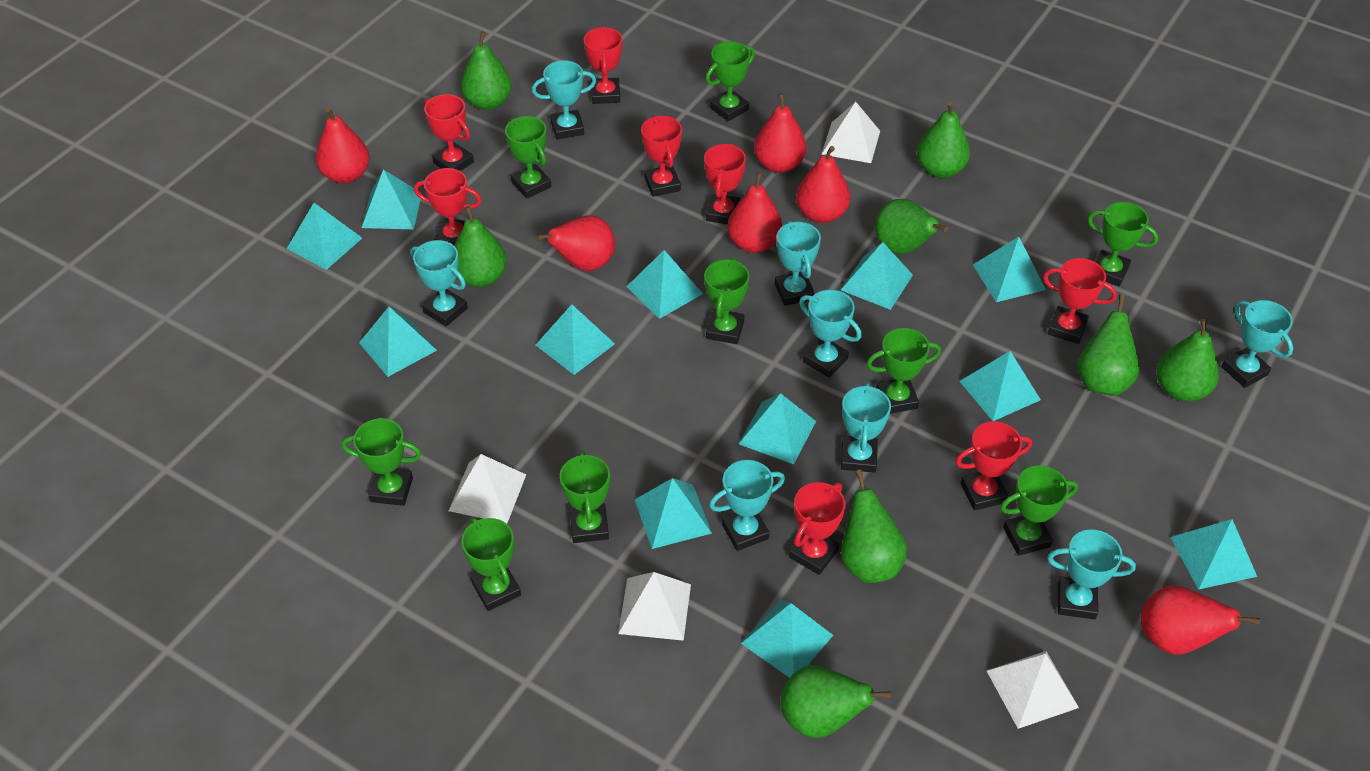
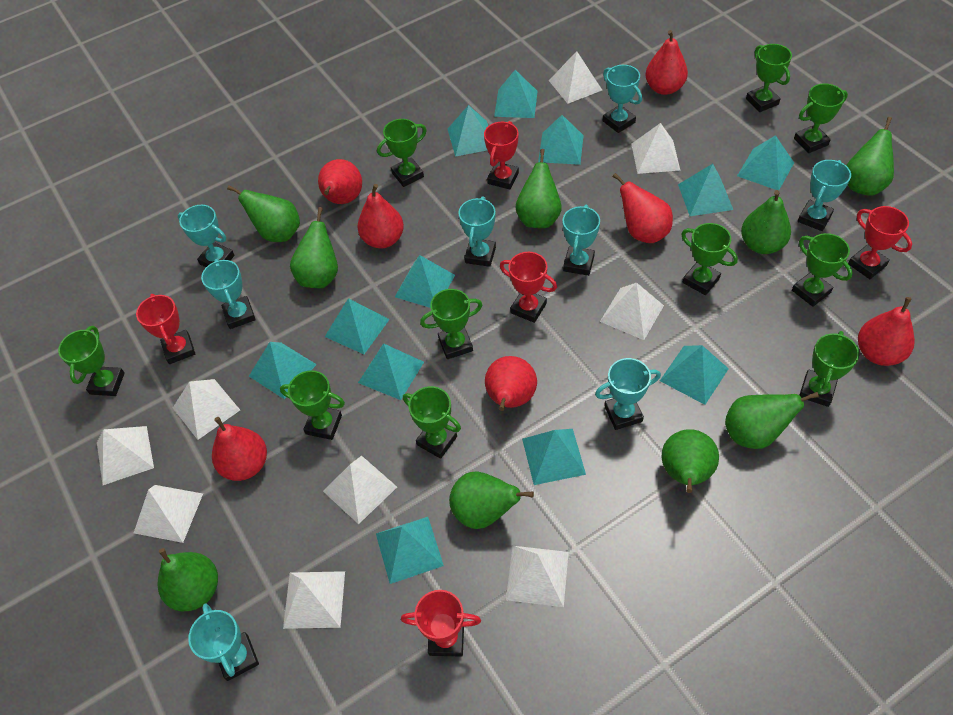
green pear: 8 -> 9
green trophy: 9 -> 10
red pear: 6 -> 7
red trophy: 8 -> 5
white pyramid: 4 -> 9

